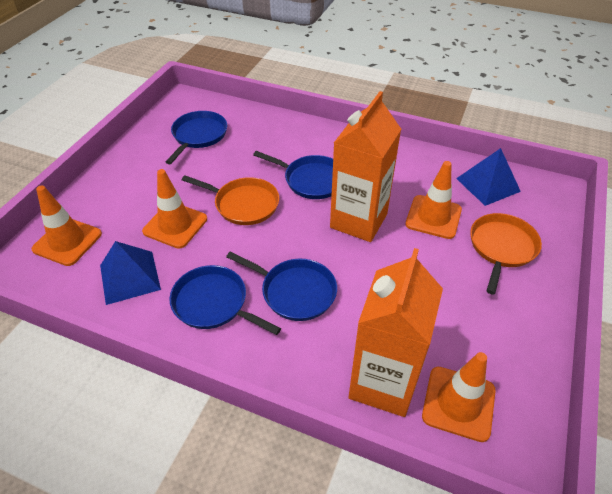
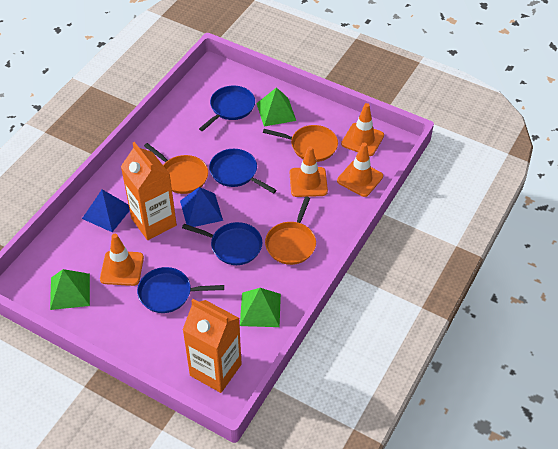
green pyramid: 0 -> 3
orange pan: 2 -> 3

